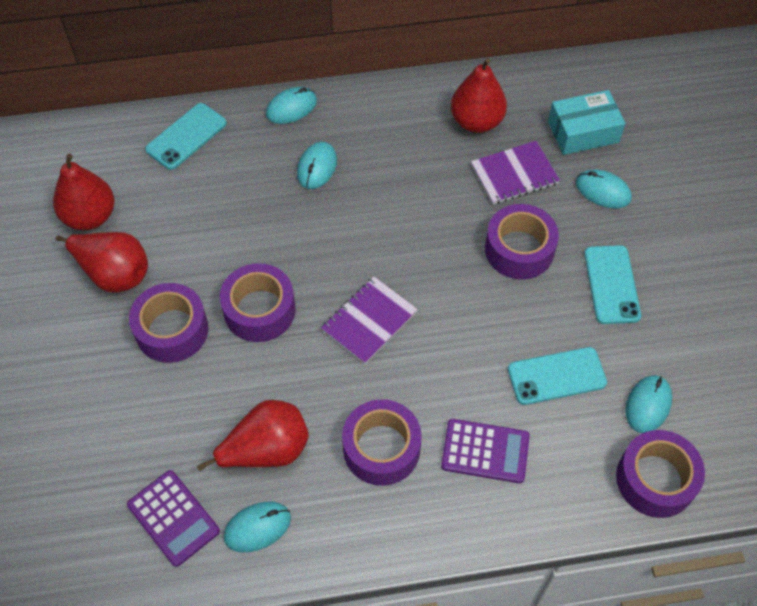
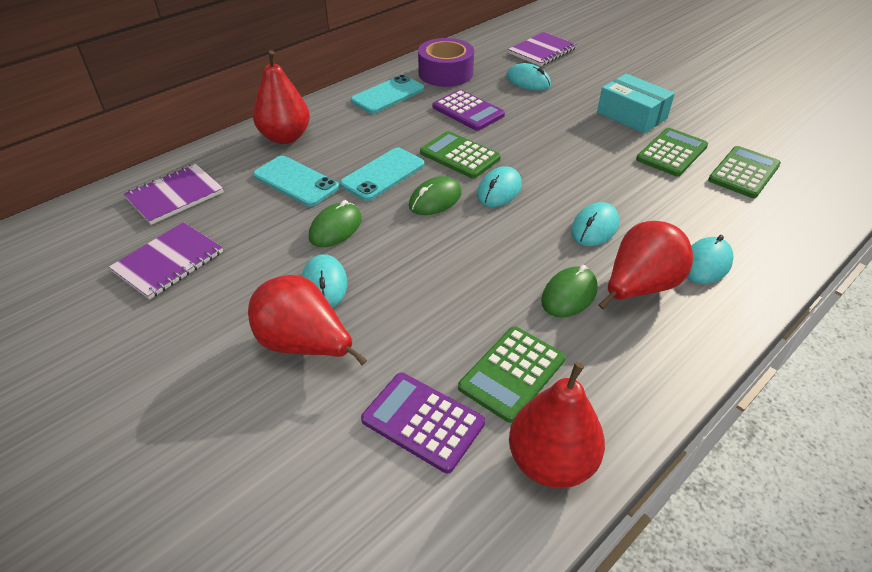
green calculator: 0 -> 4
green mouse: 0 -> 3
purple notebook: 2 -> 3
purple tape: 5 -> 1

